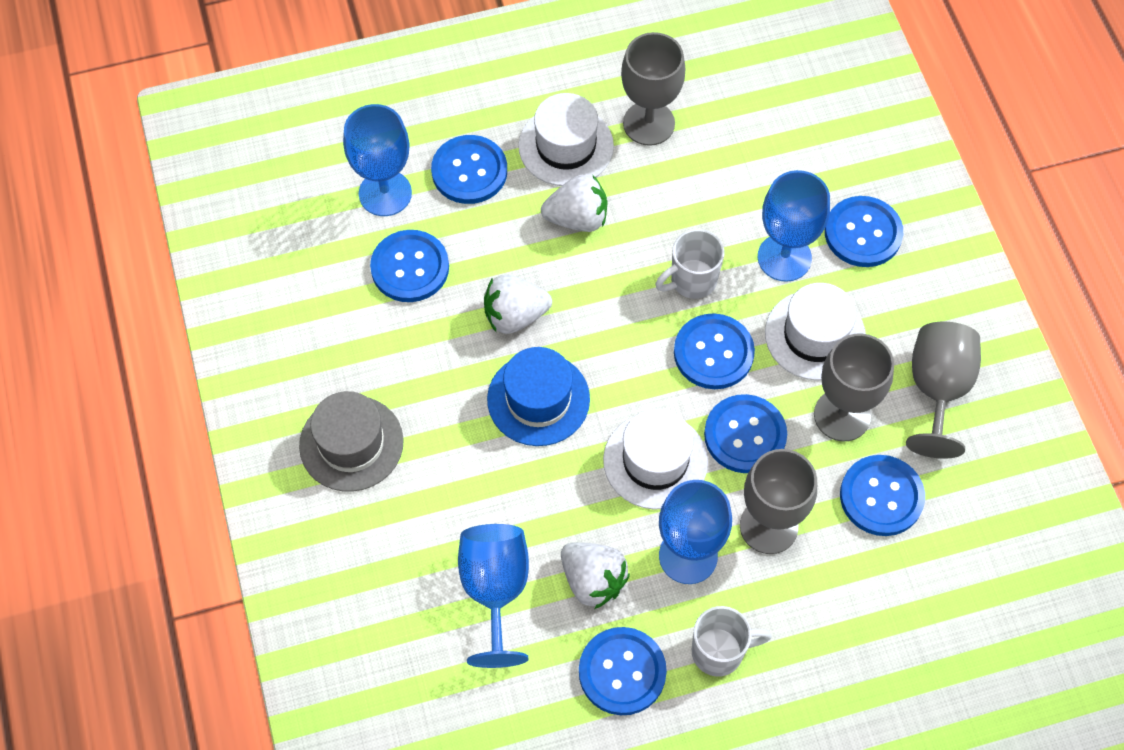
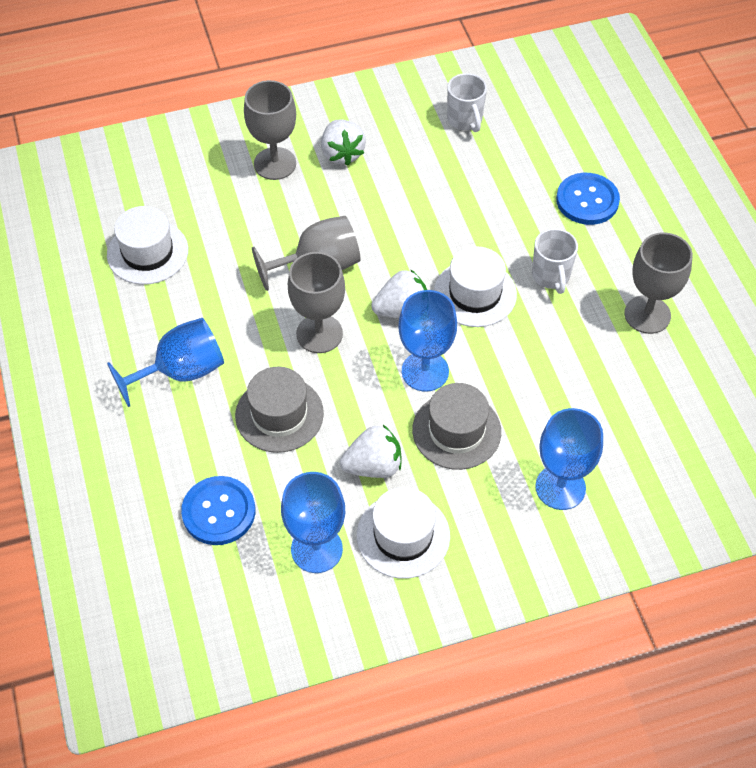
blue button: 7 -> 2
blue hat: 1 -> 0
grey hat: 1 -> 2

